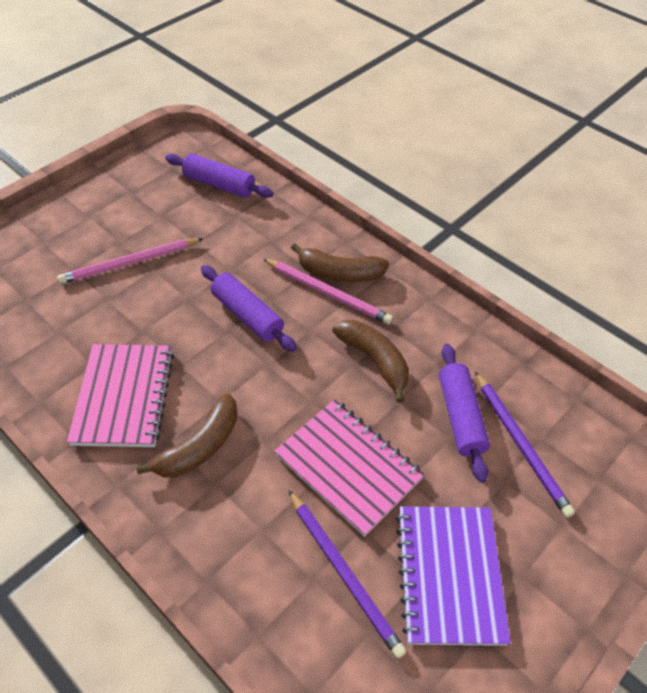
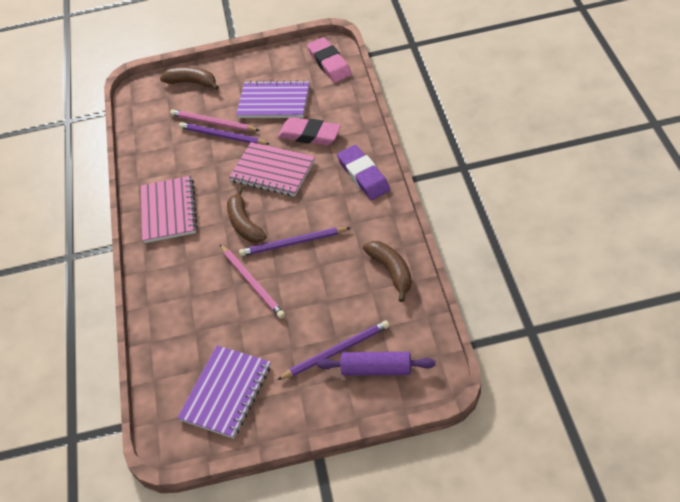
pink eraser: 0 -> 2
purple eraser: 0 -> 1
purple notebook: 1 -> 2
purple pencil: 2 -> 3
purple rolling pin: 3 -> 1

